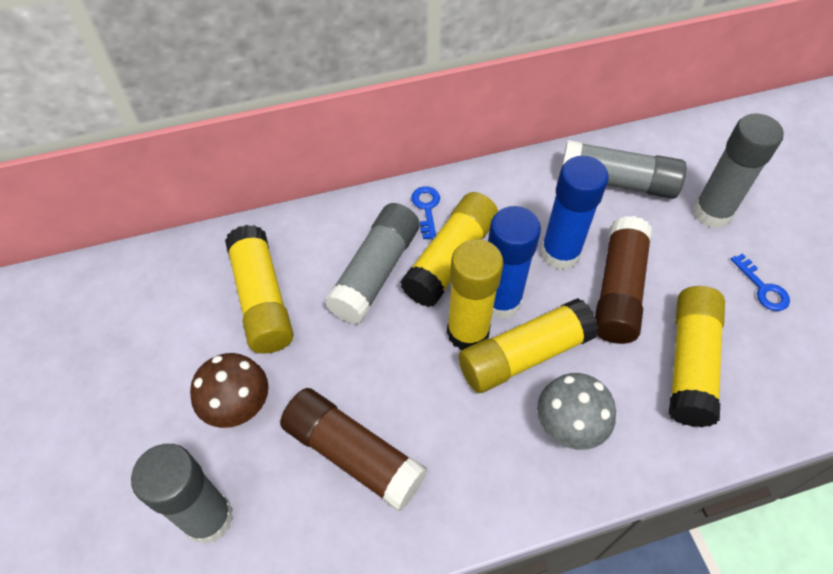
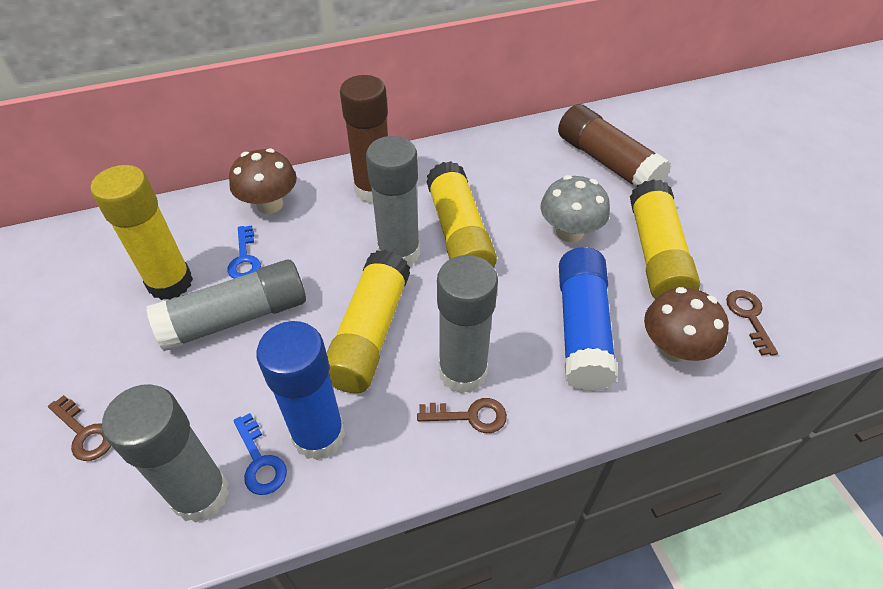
brown key: 0 -> 3
brown mushroom: 1 -> 2
yellow glue stick: 5 -> 4

